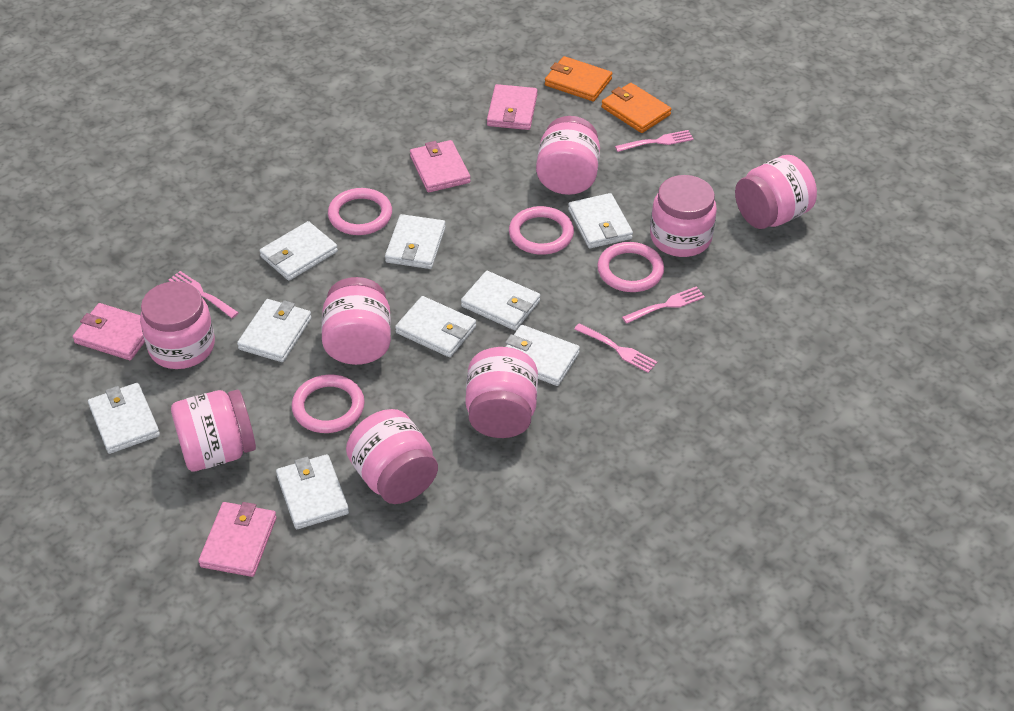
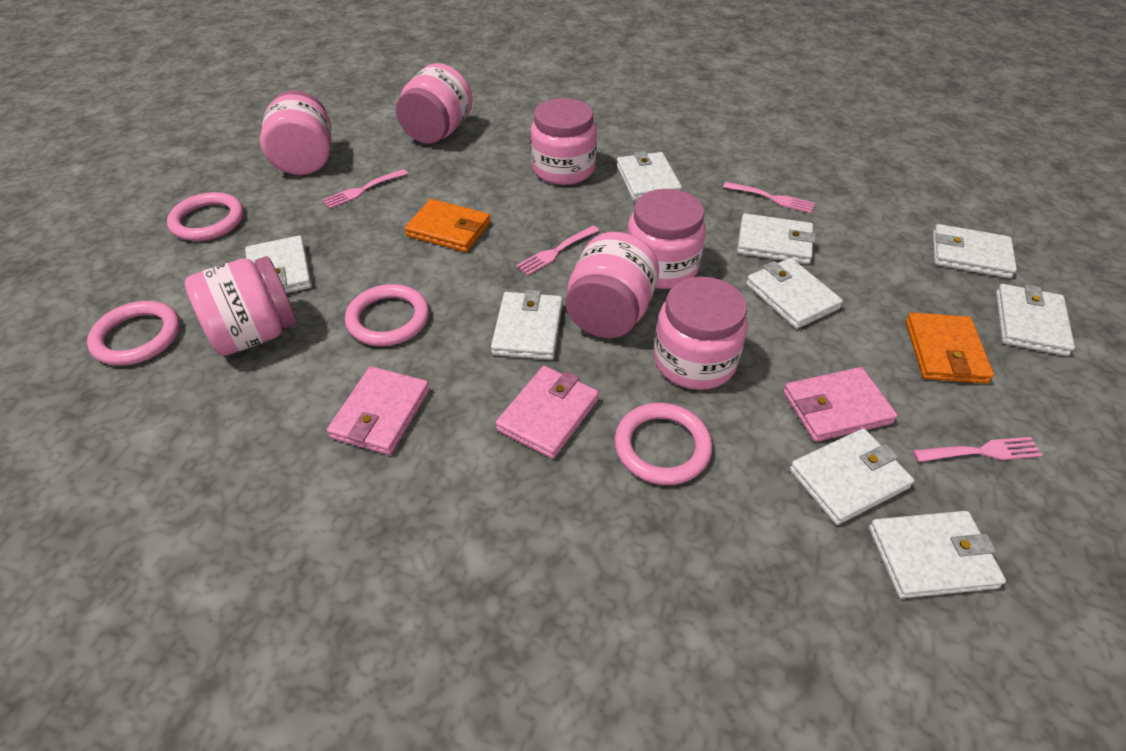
pink jar: 8 -> 7
pink wallet: 4 -> 3

